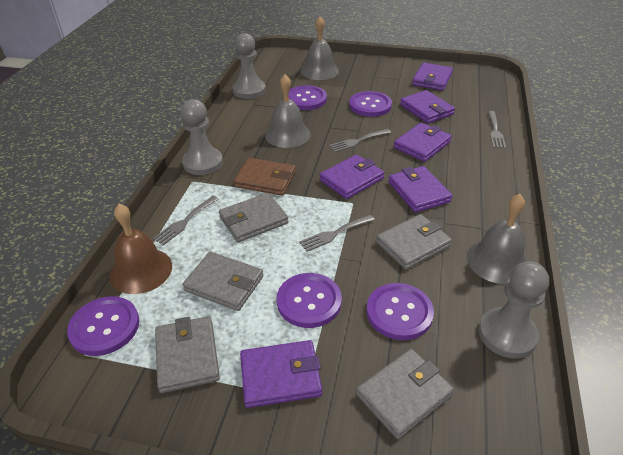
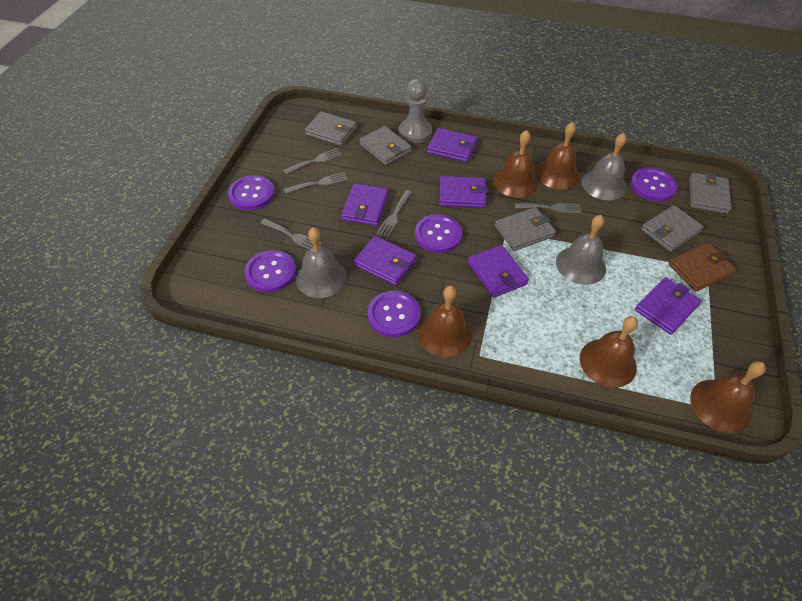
brown bell: 1 -> 5
grey fork: 4 -> 5
grey pawn: 3 -> 1

